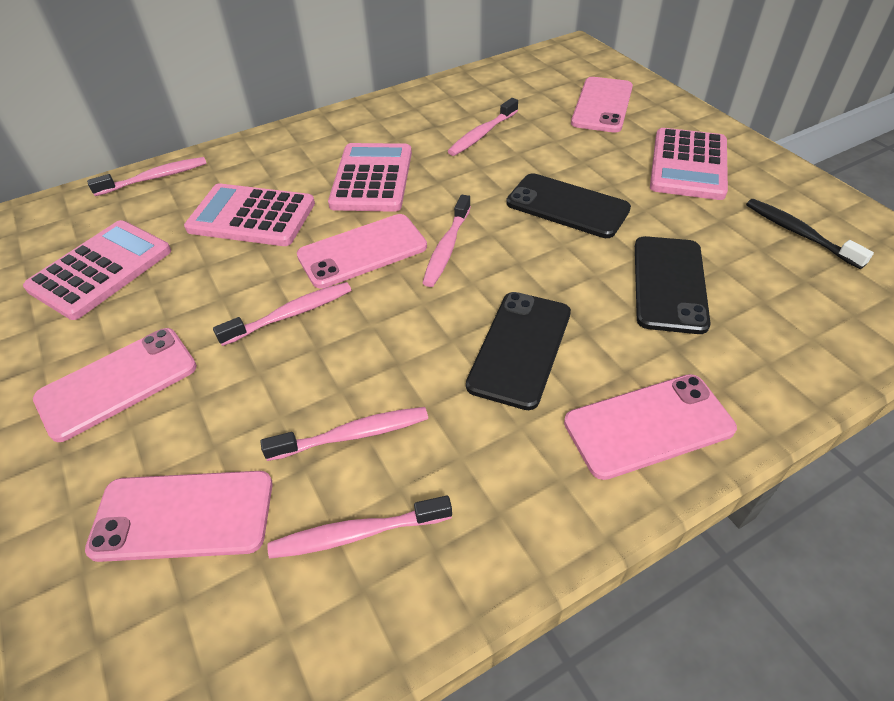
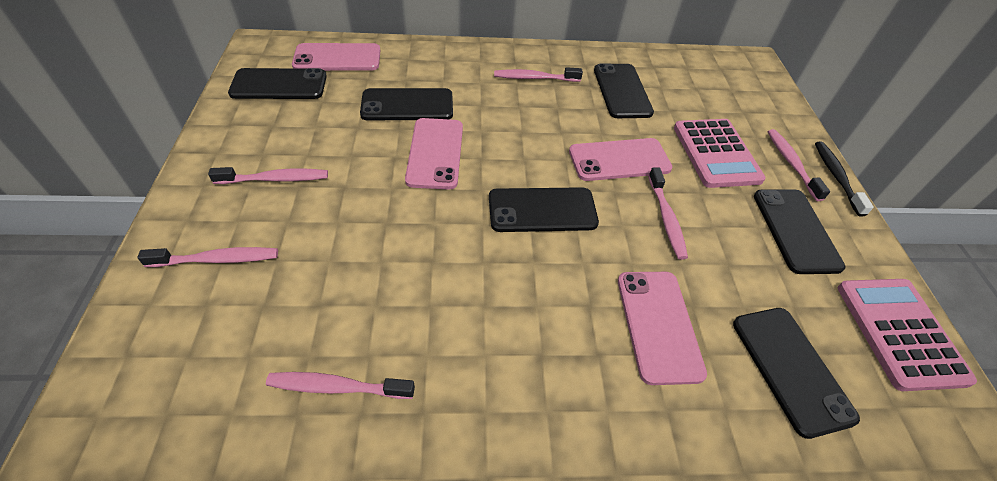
black phone: 3 -> 6
pink calculator: 4 -> 2
pink phone: 5 -> 4

